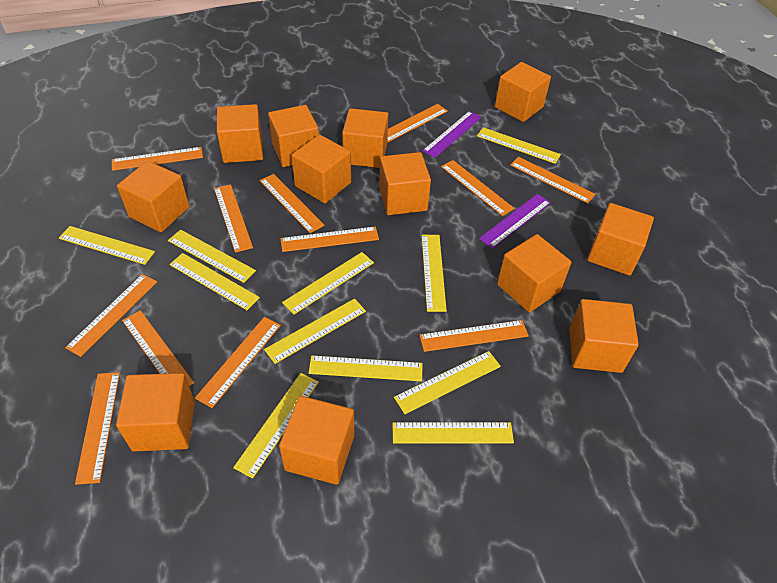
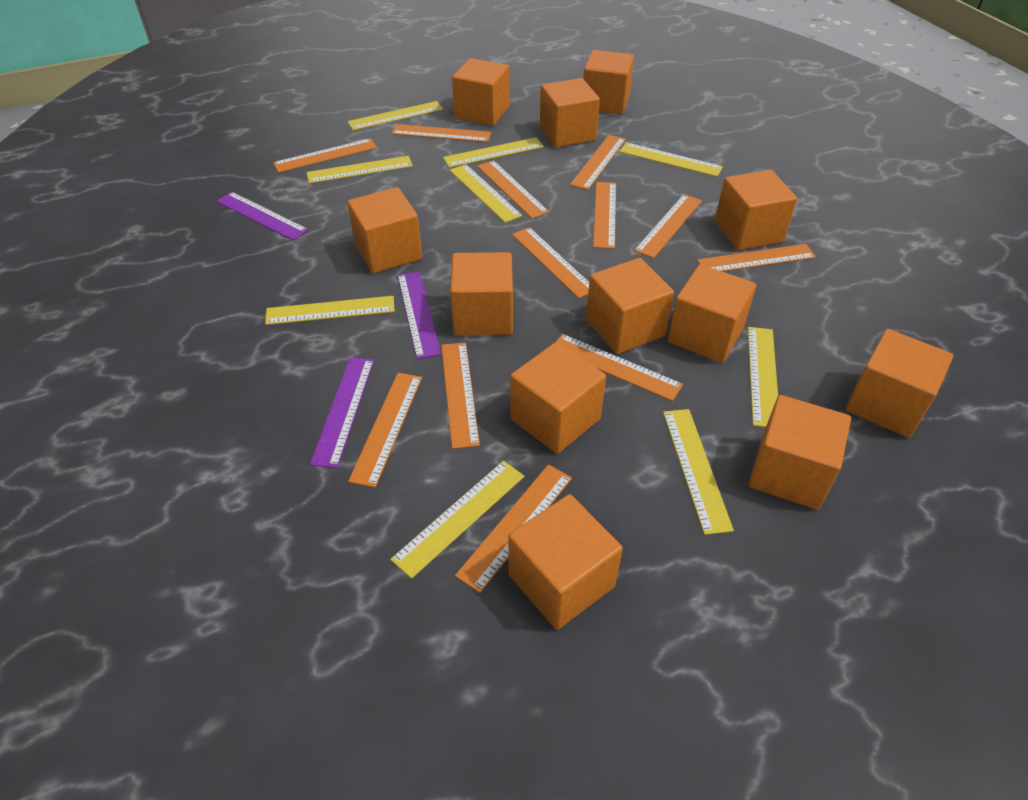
purple ruler: 2 -> 3
yellow ruler: 11 -> 9

